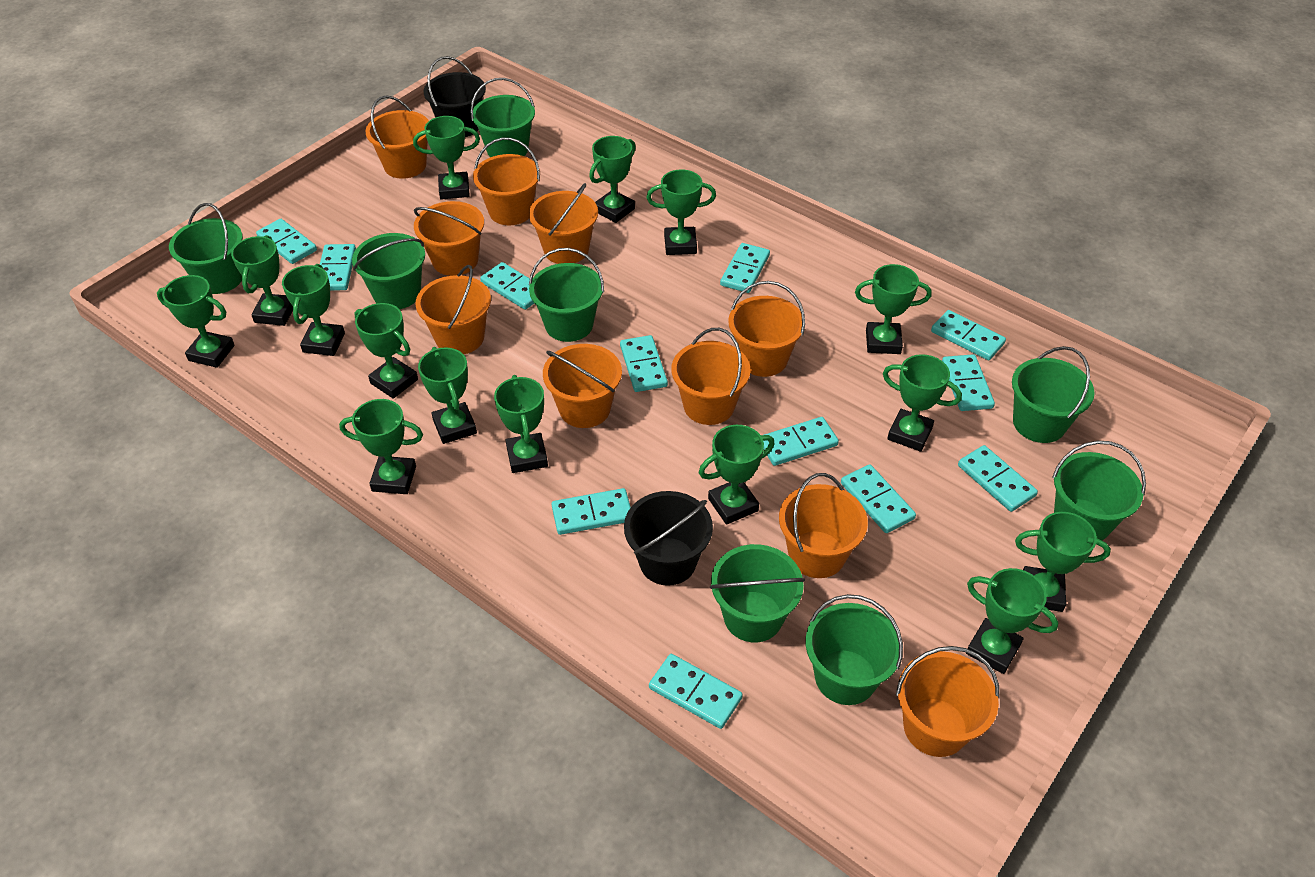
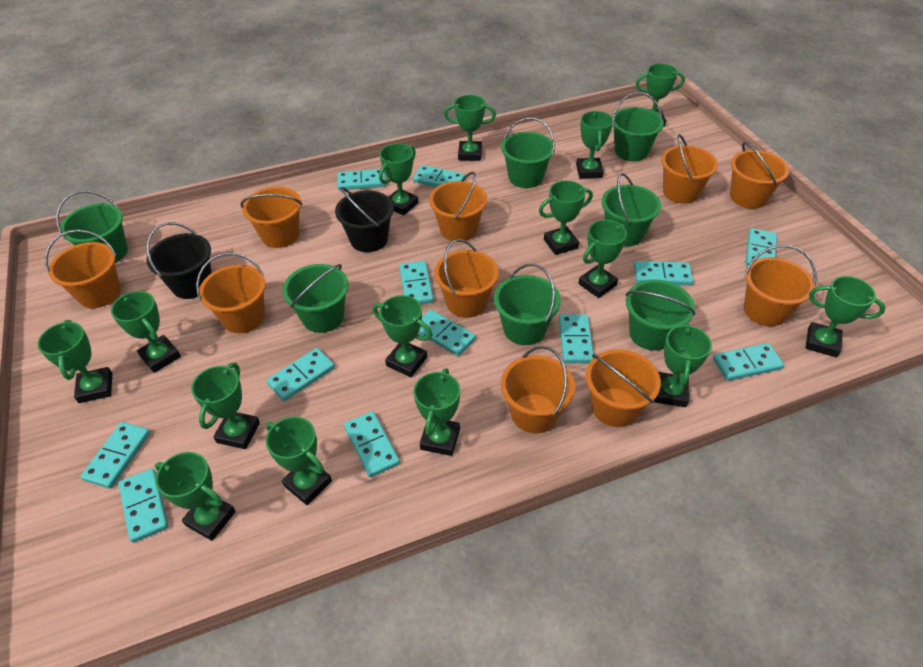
green bucket: 8 -> 7

